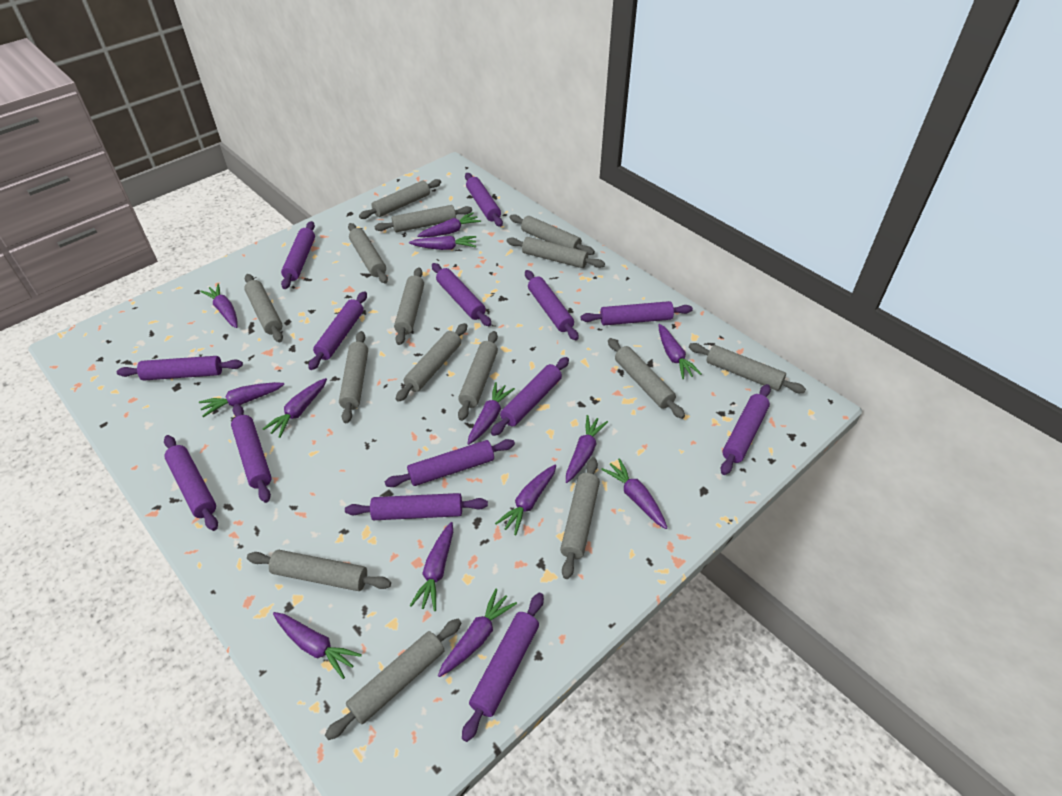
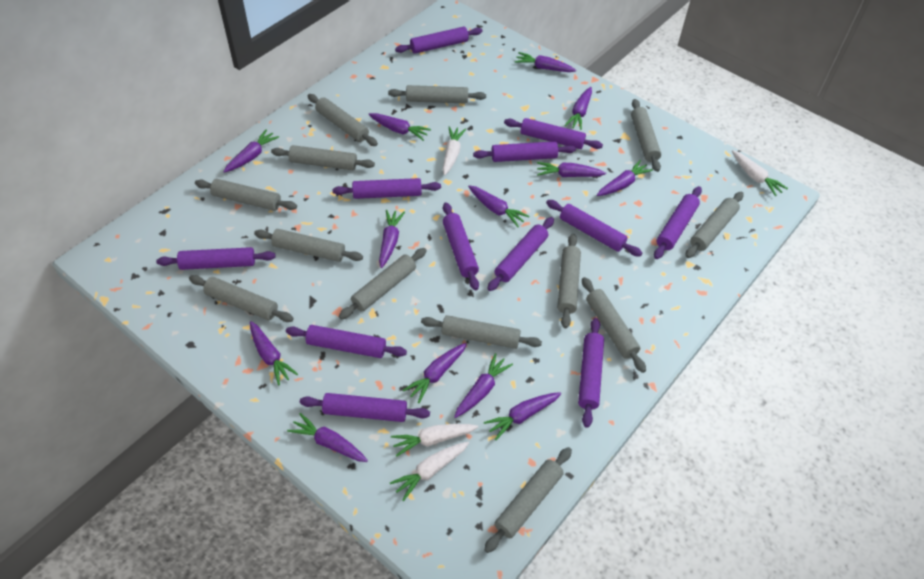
grey rolling pin: 15 -> 13
purple rolling pin: 14 -> 12
white carrot: 0 -> 4

